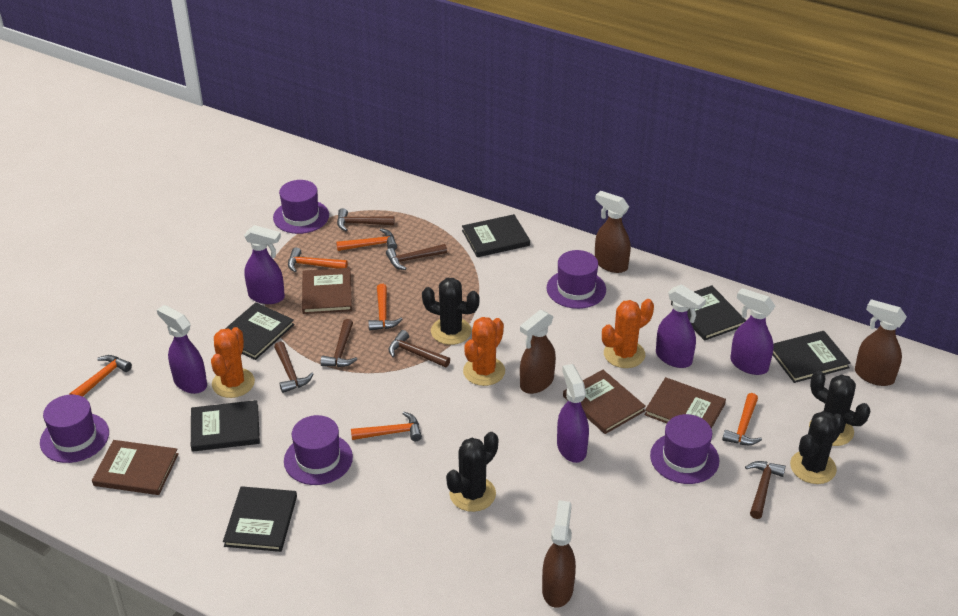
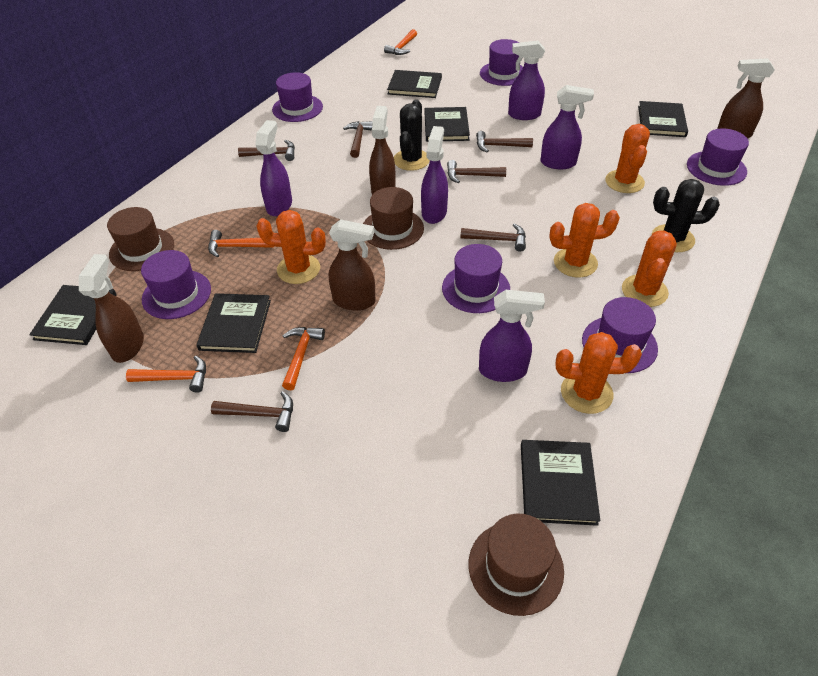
black cactus: 4 -> 2
brown book: 4 -> 0
brown hat: 0 -> 3
orange cactus: 3 -> 5
orange hammer: 6 -> 4
purple hat: 5 -> 6

